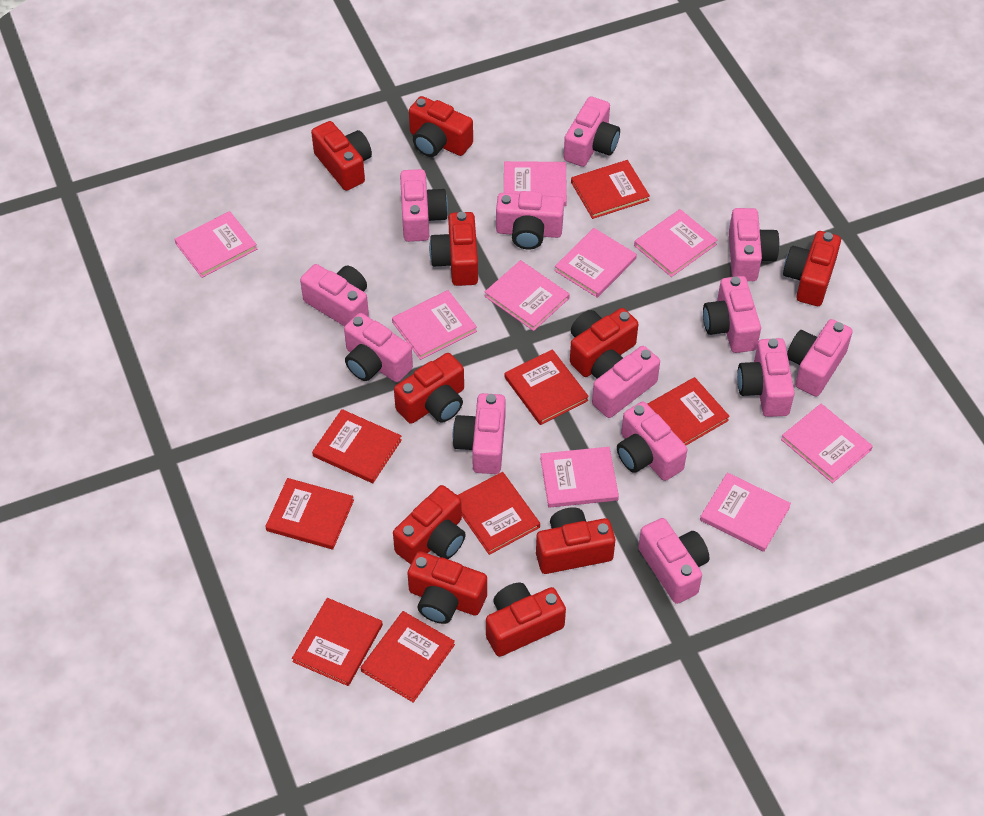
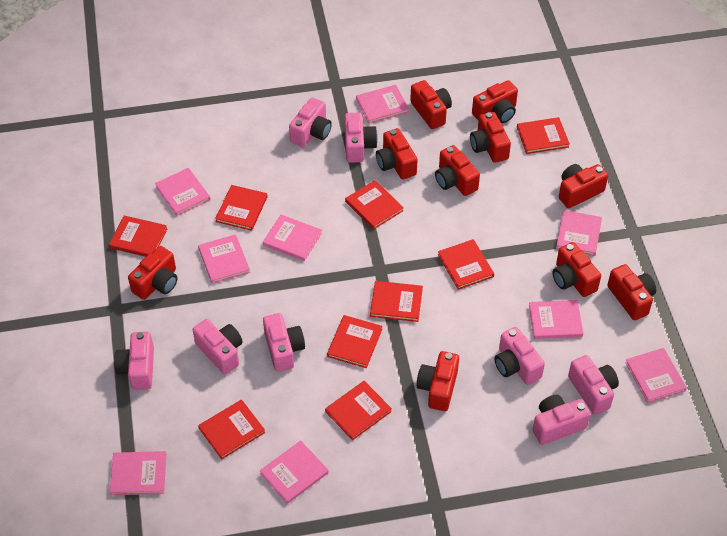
pink camera: 13 -> 8
red book: 8 -> 9

